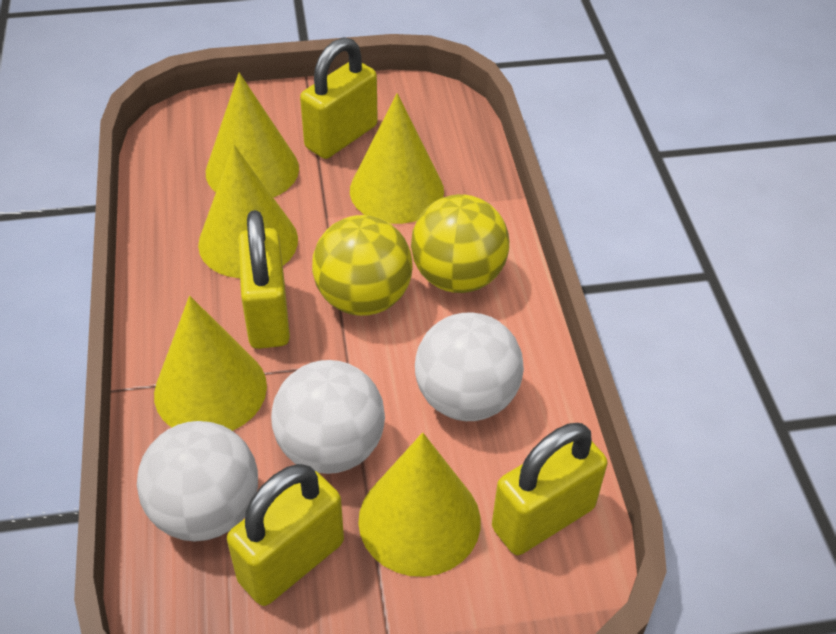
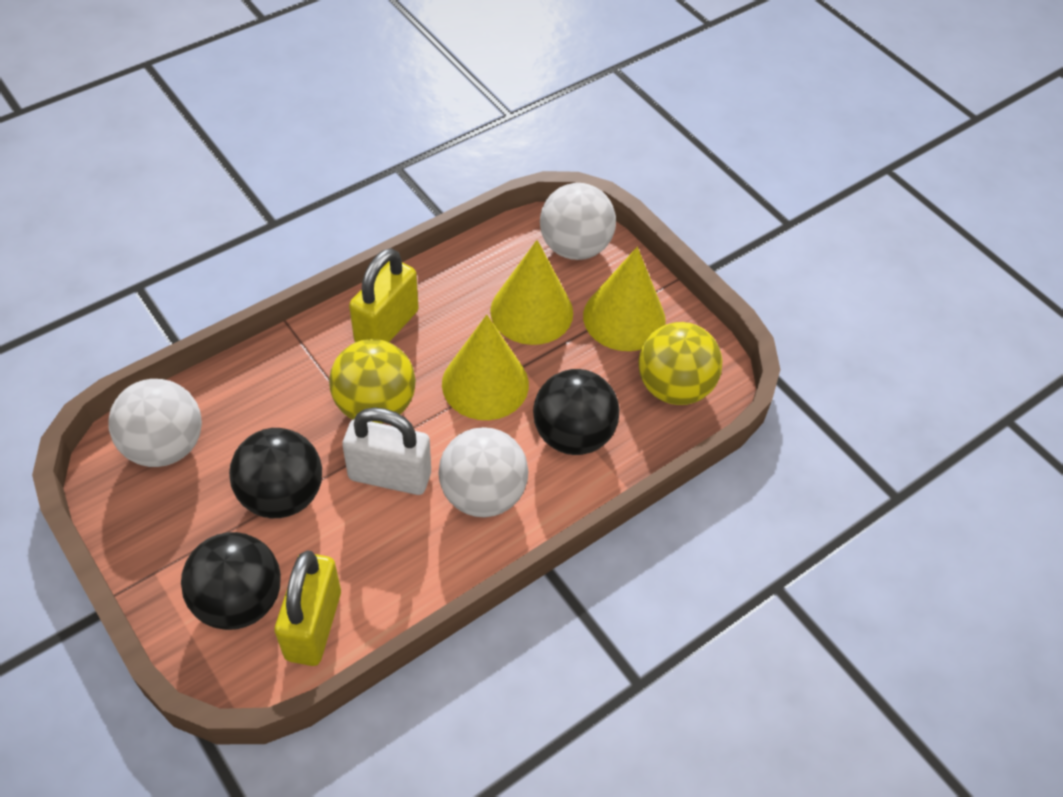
black ball: 0 -> 3
white padlock: 0 -> 1
yellow cone: 5 -> 3
yellow padlock: 4 -> 2

